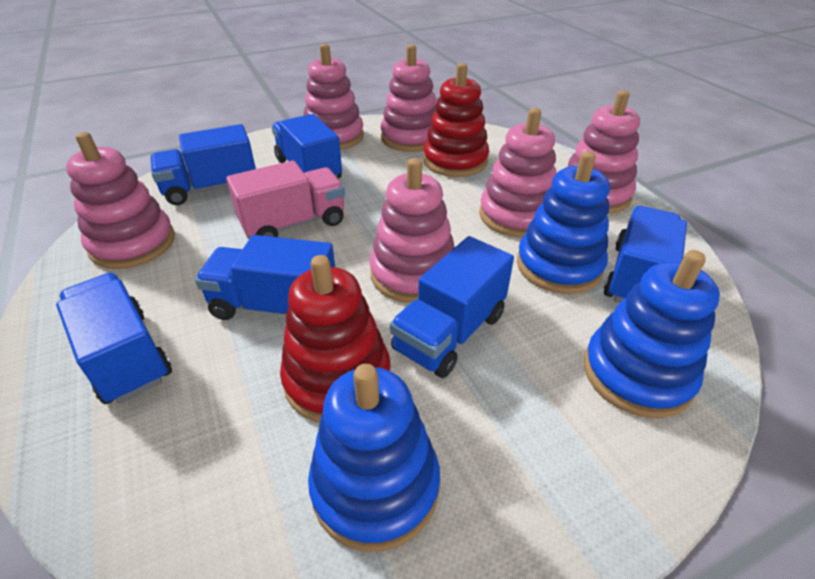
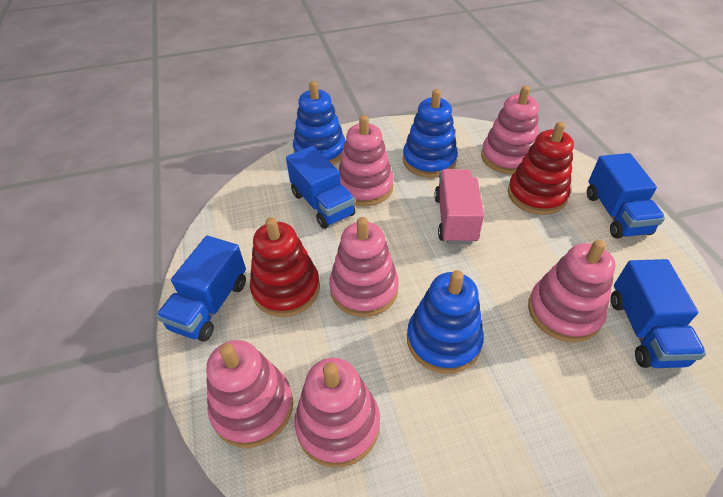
blue truck: 6 -> 4

